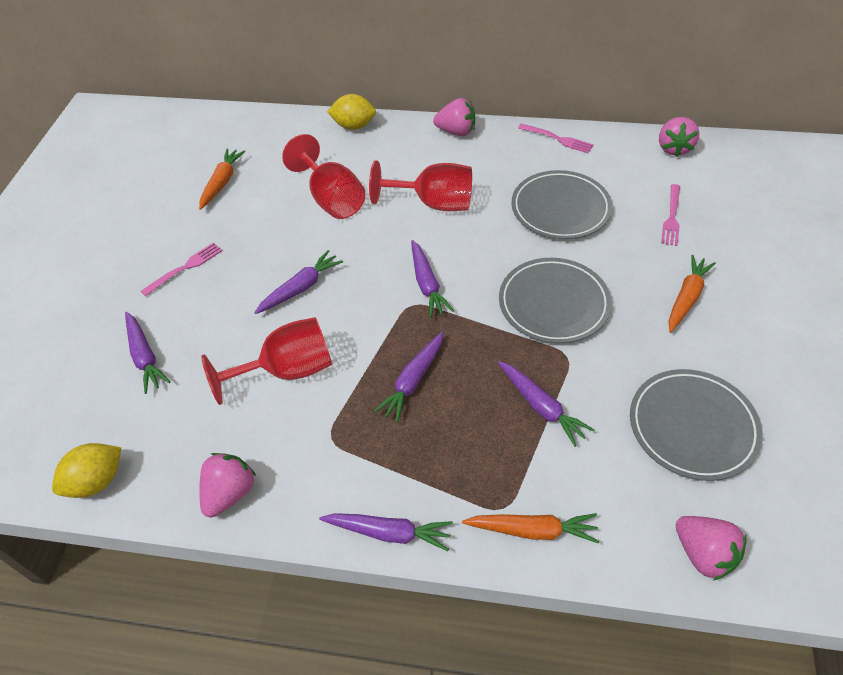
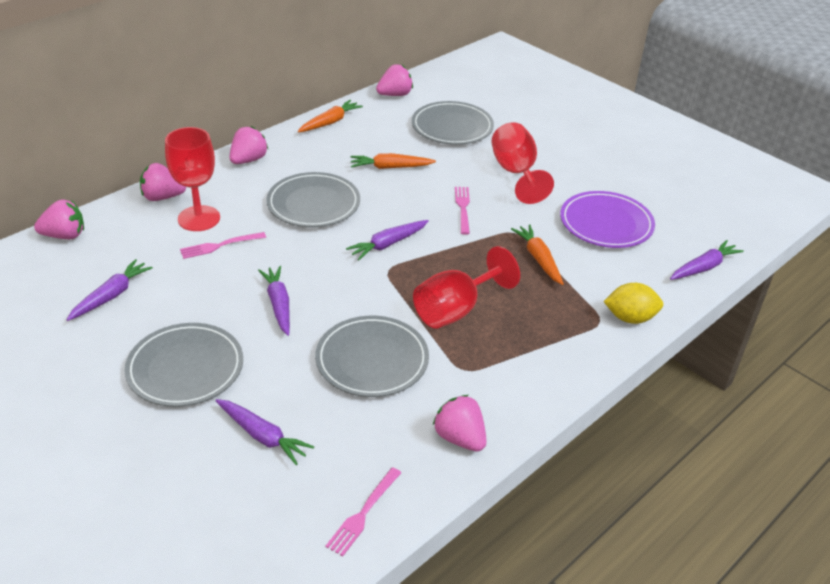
grey plate: 3 -> 4
pink strawberry: 4 -> 5
purple carrot: 6 -> 5
purple plate: 0 -> 1
yellow lemon: 2 -> 1

